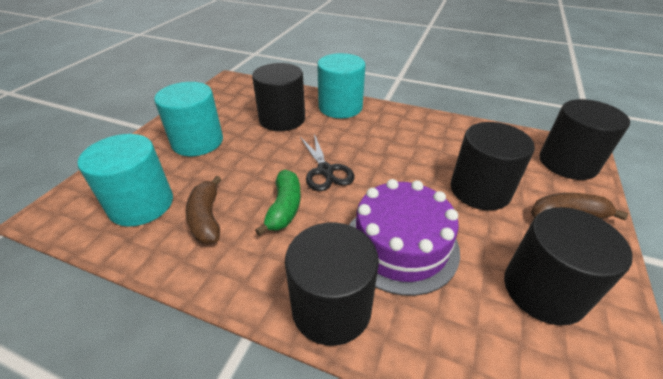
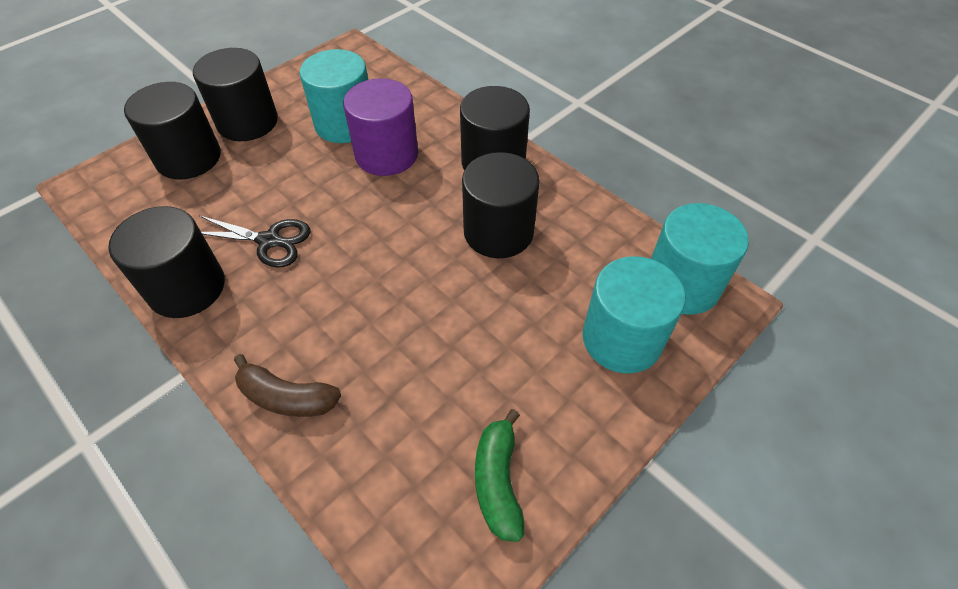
brown banana: 2 -> 1
purple cake: 1 -> 0
purple cylinder: 0 -> 1

